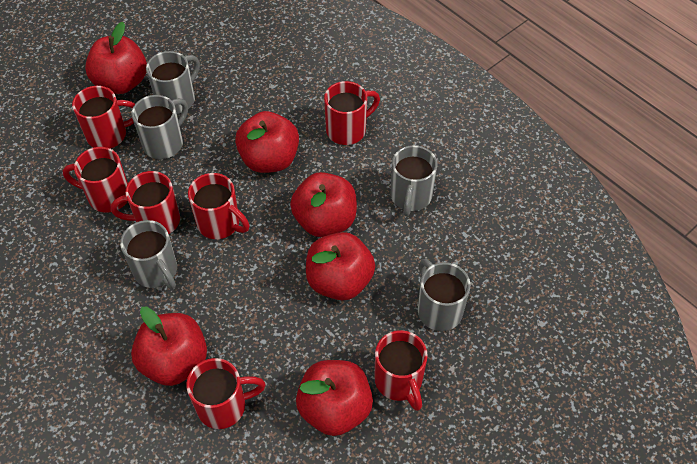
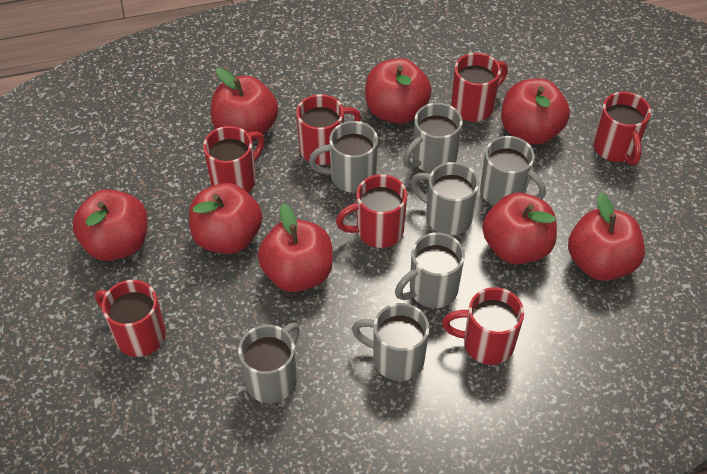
grey mug: 5 -> 7
red apple: 6 -> 8

